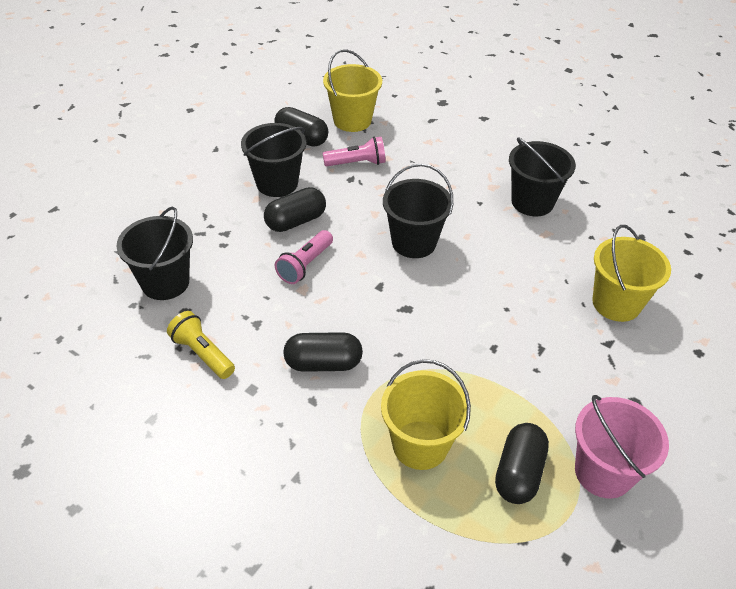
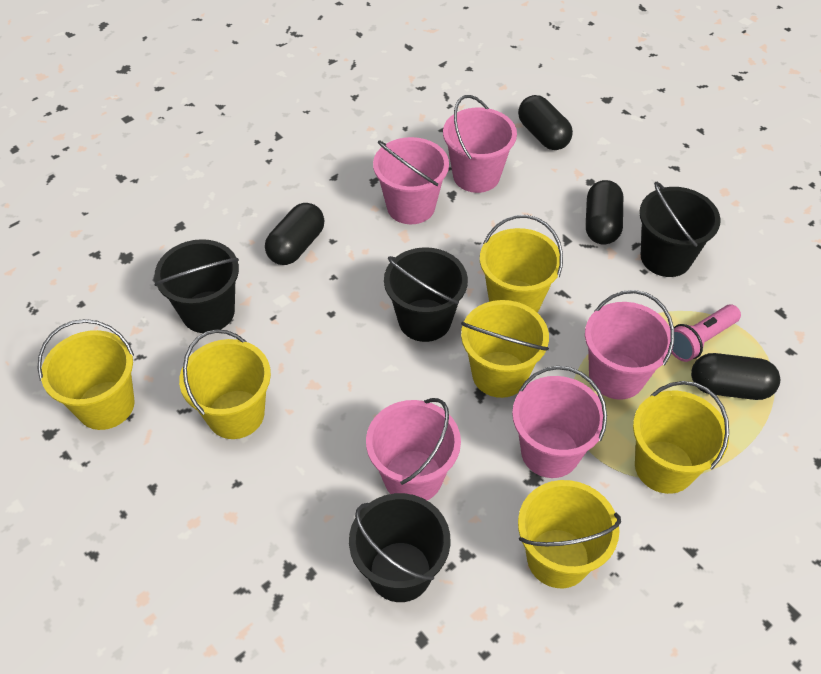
pink bucket: 1 -> 5
pink flashlight: 2 -> 1
yellow bucket: 3 -> 6
yellow flashlight: 1 -> 0

